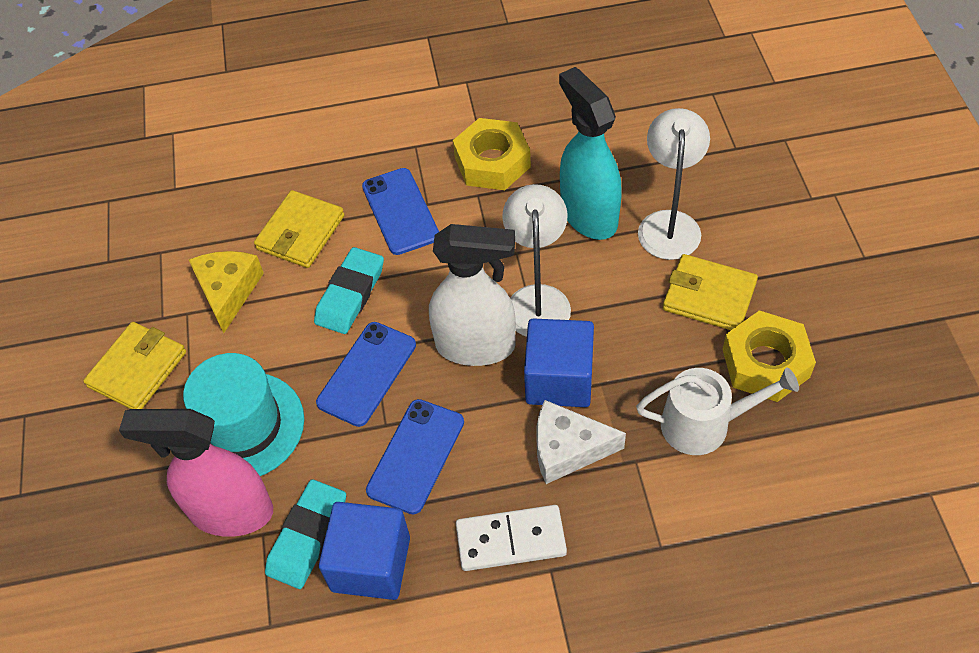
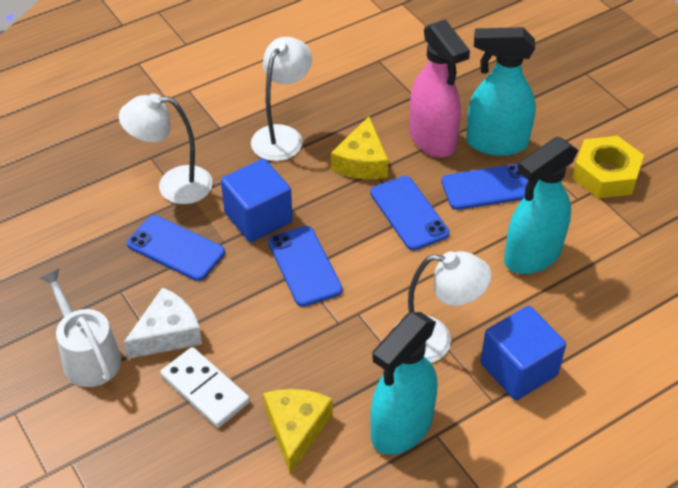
blue phone: 3 -> 4
turquoise eraser: 2 -> 0
turquoise hat: 1 -> 0
turquoise spray bottle: 1 -> 3
white lamp: 2 -> 3
white spray bottle: 1 -> 0
yellow cheese: 1 -> 2
yellow nut: 2 -> 1
yellow wallet: 3 -> 0

